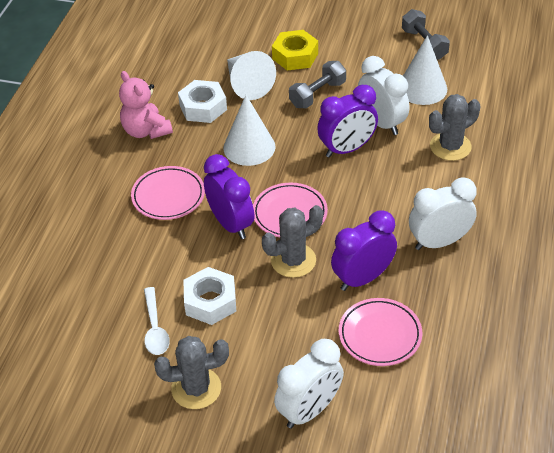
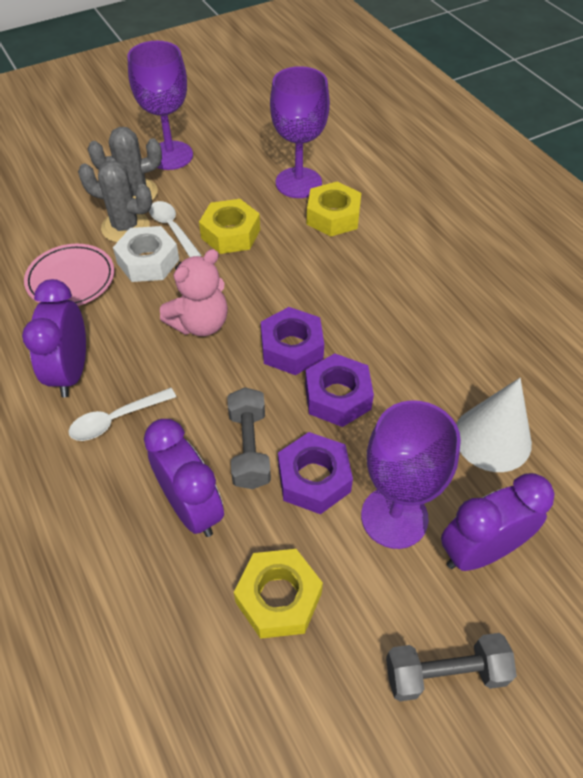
grey cactus: 3 -> 2
pink plate: 3 -> 1
purple goblet: 0 -> 3
purple nut: 0 -> 3
white clock: 3 -> 0
white cone: 3 -> 1
white nut: 2 -> 1
white spoon: 1 -> 2
yellow nut: 1 -> 3

